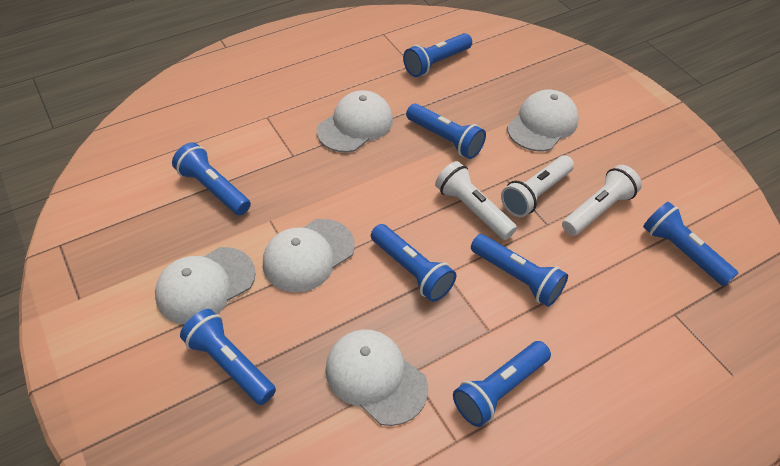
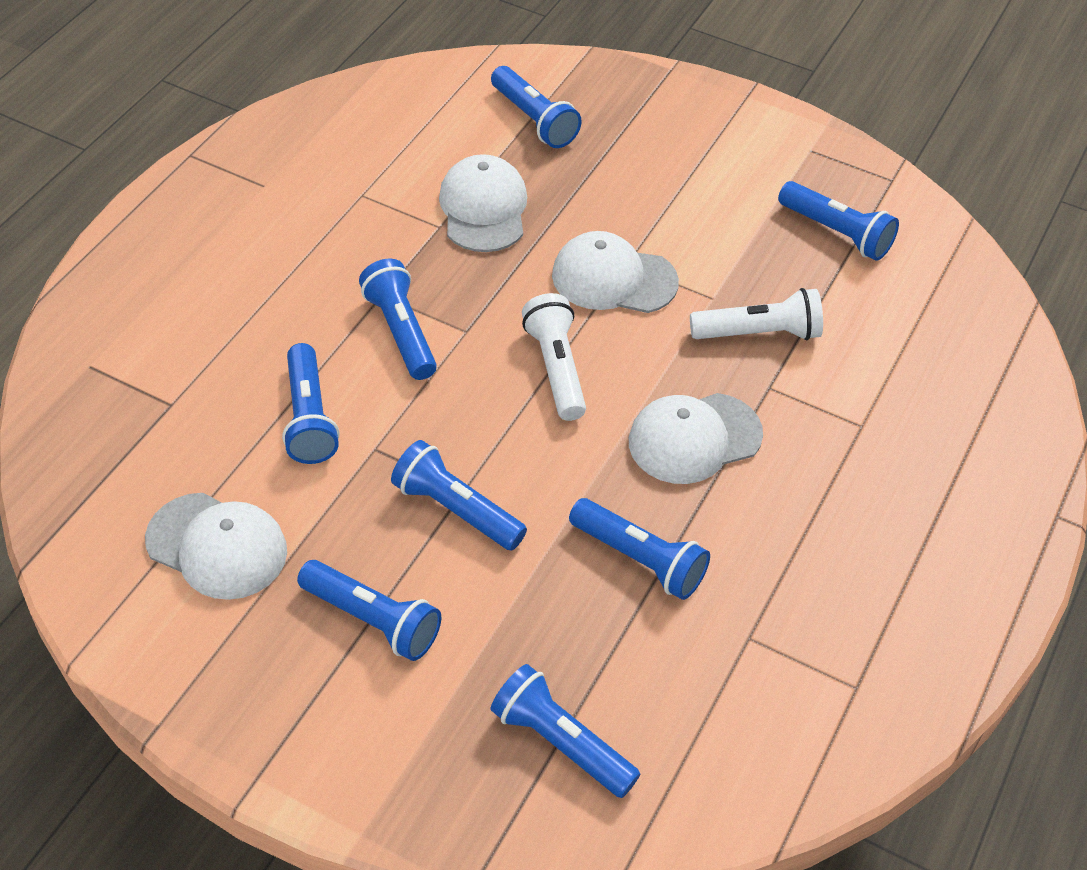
white cap: 5 -> 4
white flashlight: 3 -> 2

